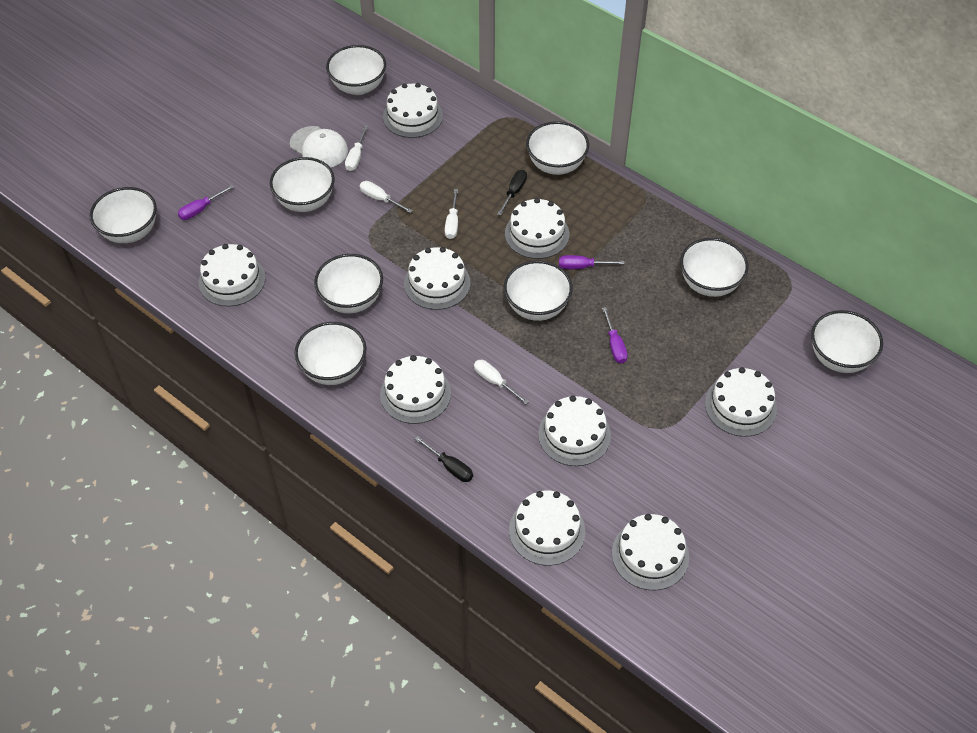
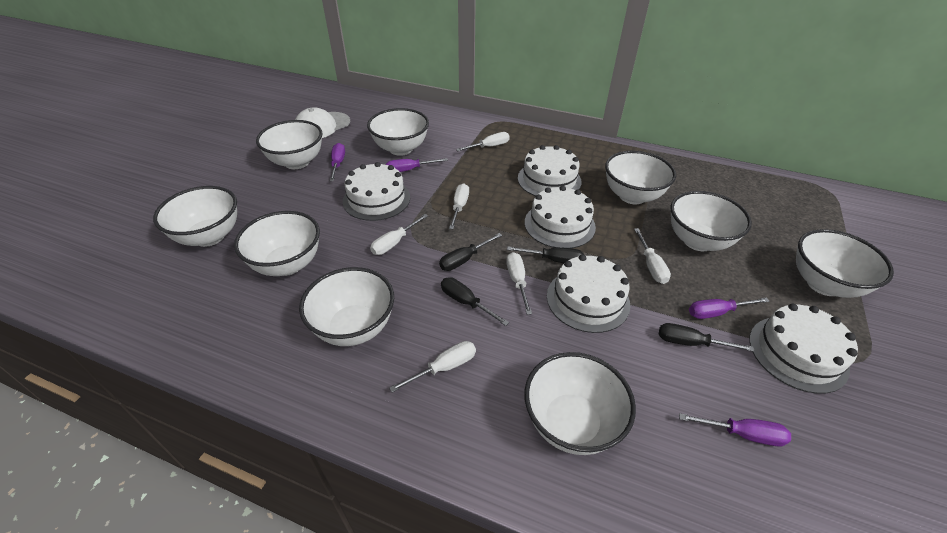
black screwdriver: 2 -> 4
purple screwdriver: 3 -> 4
white cake: 9 -> 5
white screwdriver: 4 -> 6

